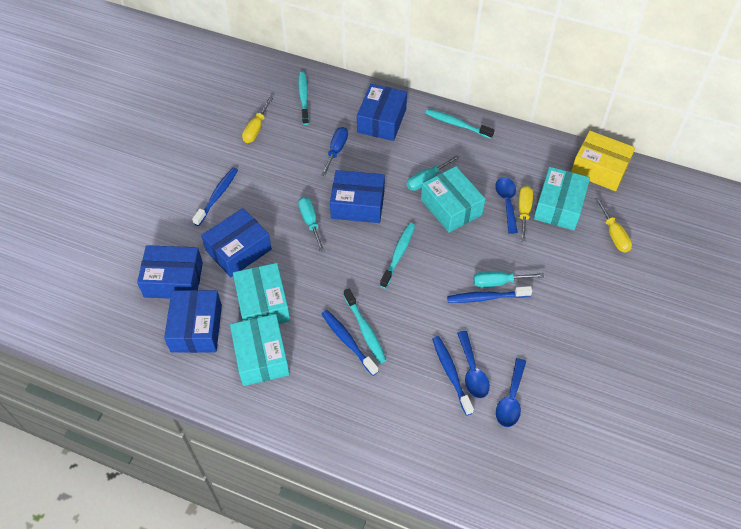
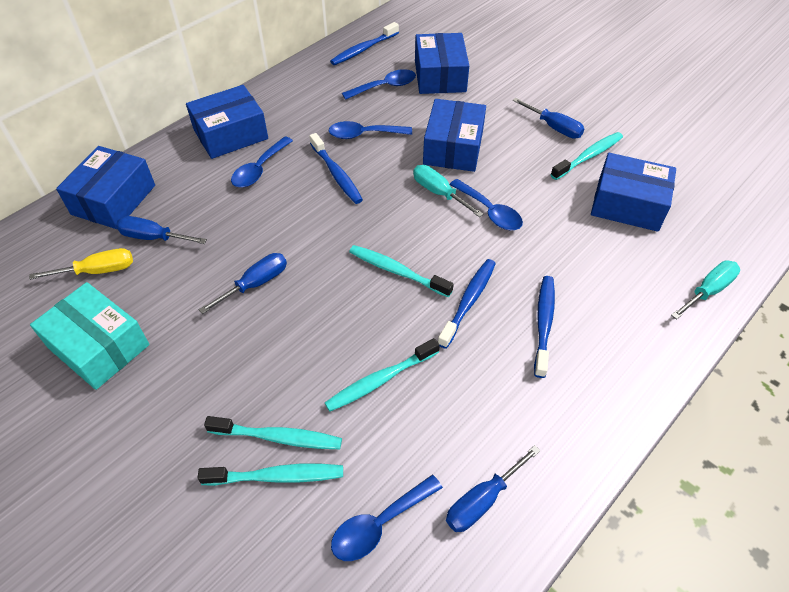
blue screwdriver: 1 -> 4
blue spoon: 3 -> 5
turquoise box: 4 -> 1
turquoise screwdriver: 3 -> 2
turquoise toothbrush: 4 -> 5
yellow box: 1 -> 0
yellow screwdriver: 3 -> 1

